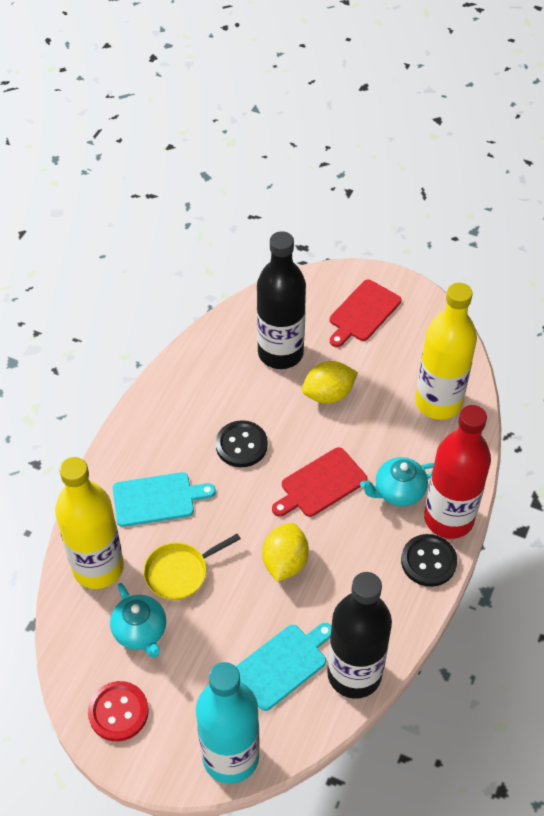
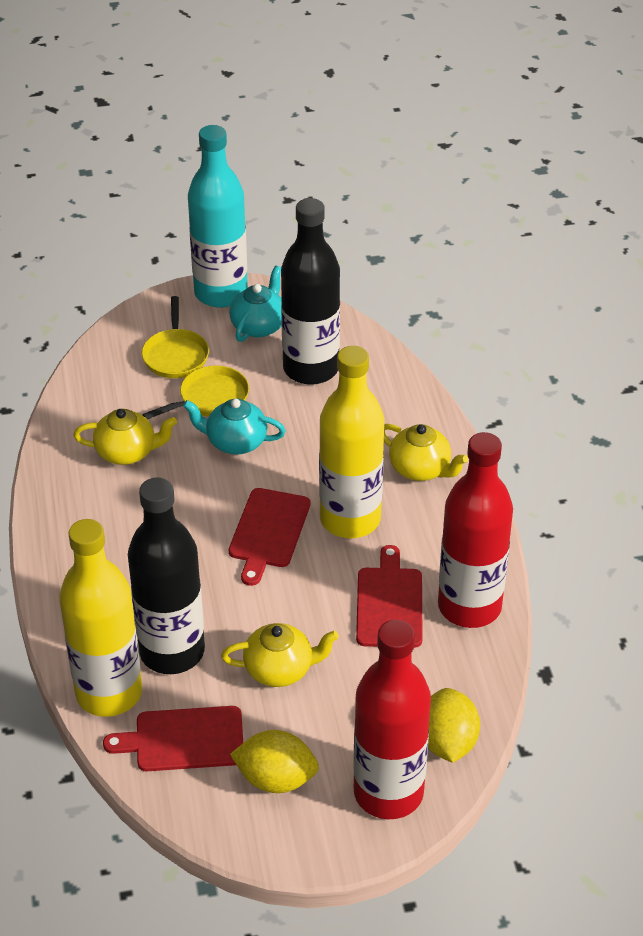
black button: 2 -> 0
red bottle: 1 -> 2
red button: 1 -> 0
red cutting board: 2 -> 3
turquoise cutting board: 2 -> 0
yellow pan: 1 -> 2
yellow teapot: 0 -> 3

